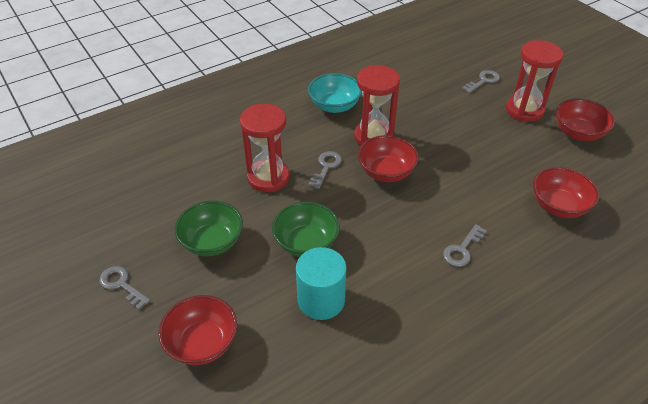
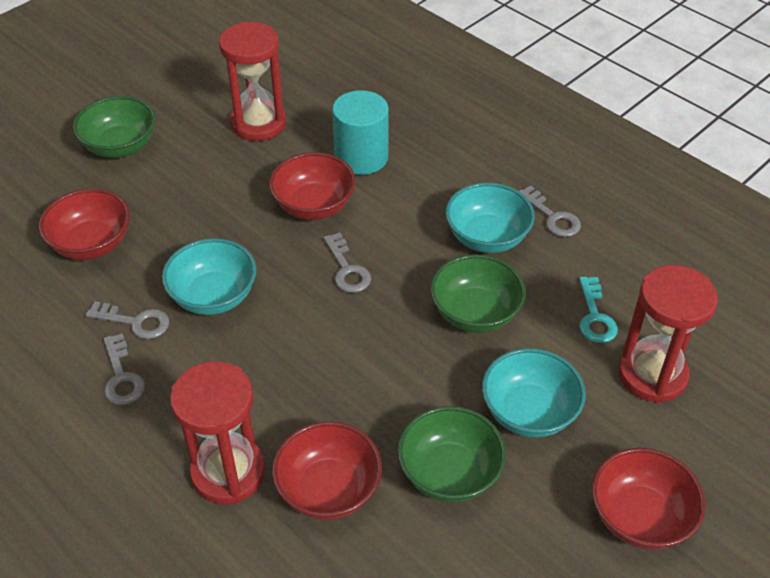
green bowl: 2 -> 3
turquoise bowl: 1 -> 3
turquoise key: 0 -> 1

